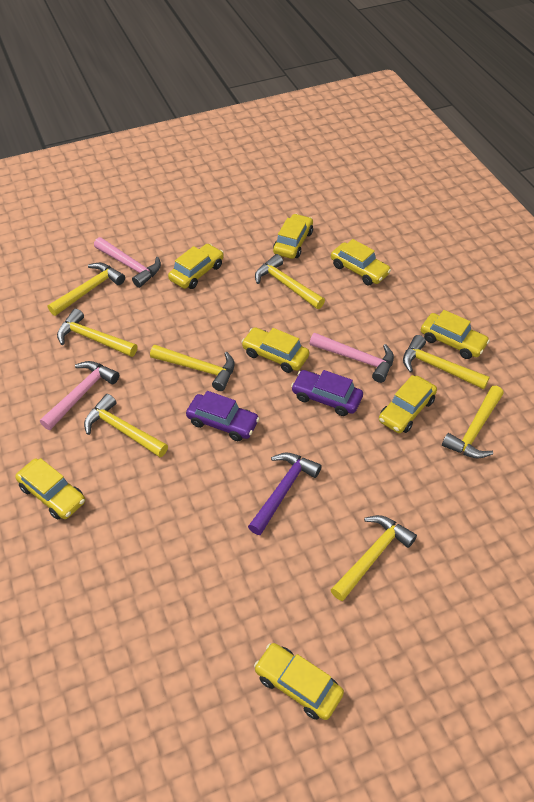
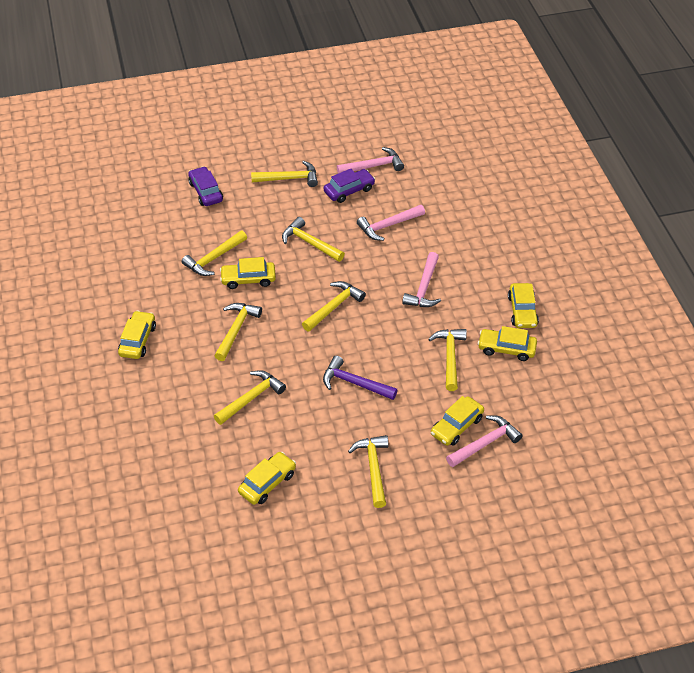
pink hammer: 3 -> 4
yellow car: 8 -> 6

